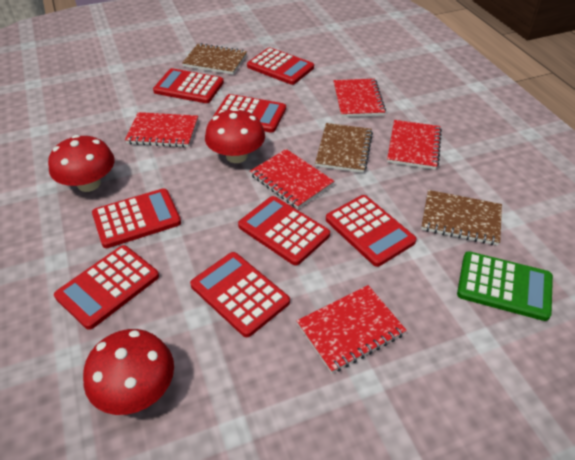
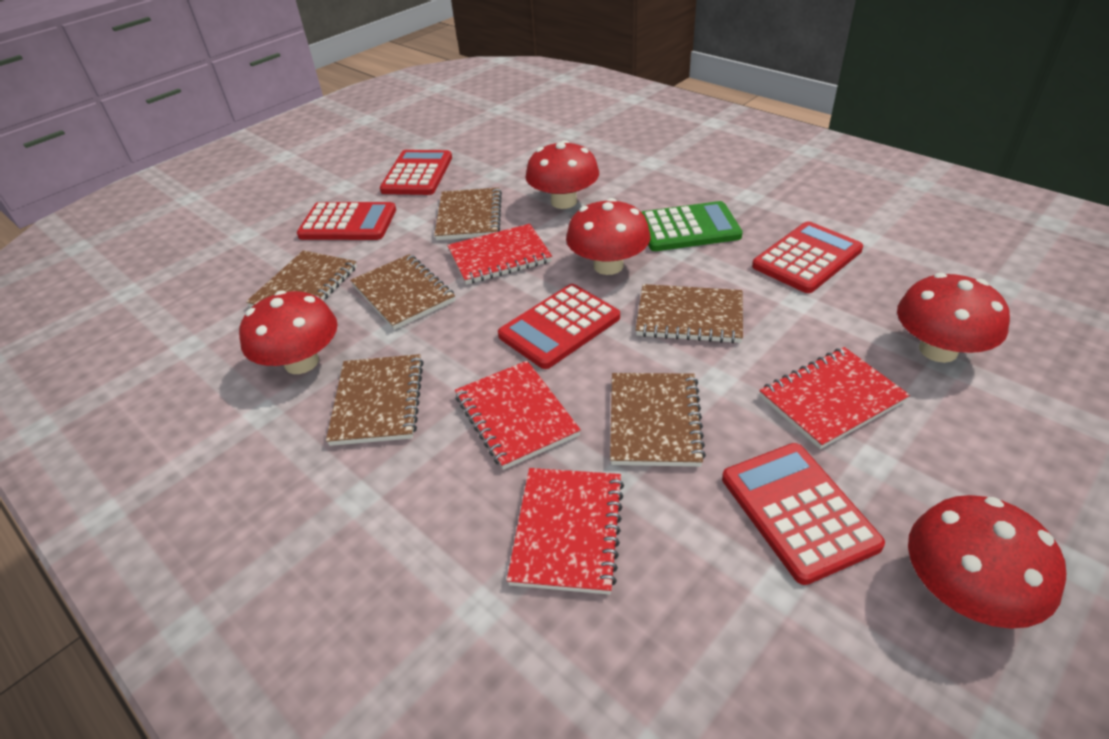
brown notebook: 3 -> 6
red calculator: 8 -> 5
red mushroom: 3 -> 5
red notebook: 5 -> 4

